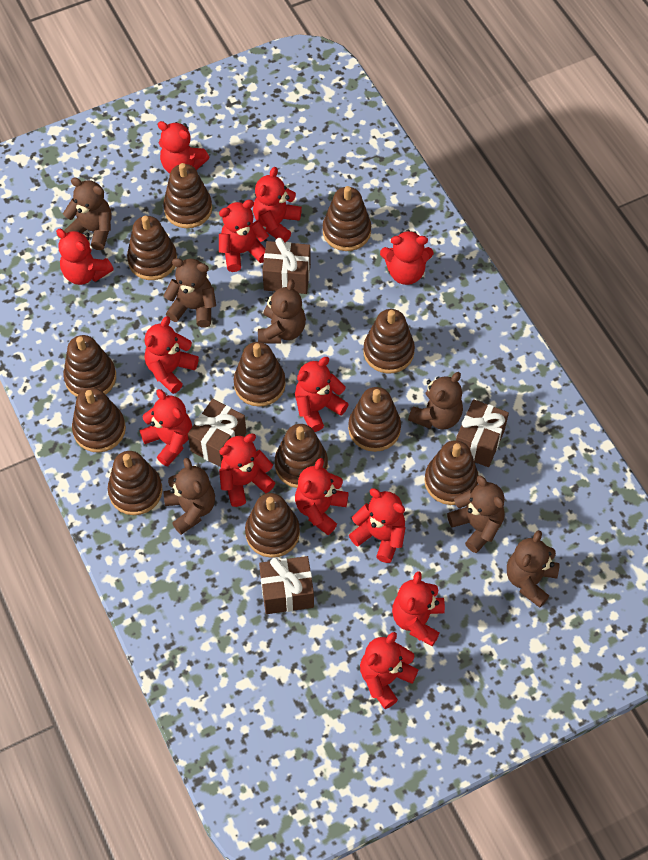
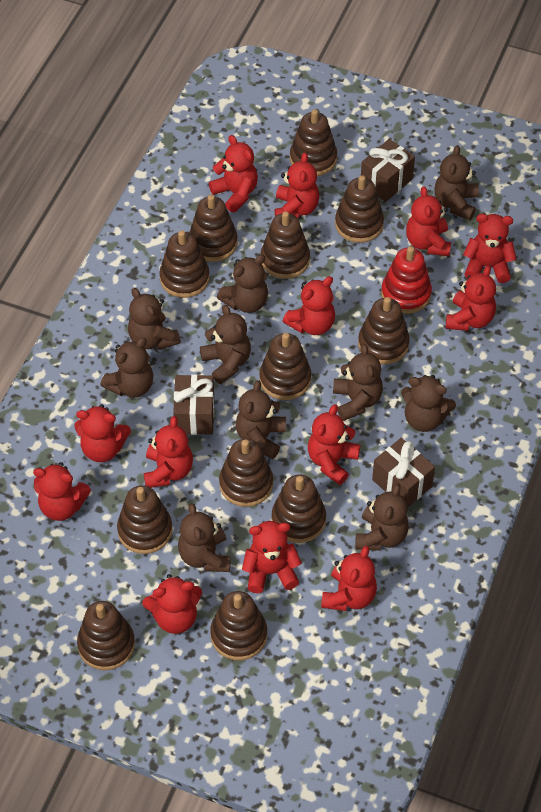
brown gift: 4 -> 3
brown teddy bear: 7 -> 10
red stacking toy: 0 -> 1

